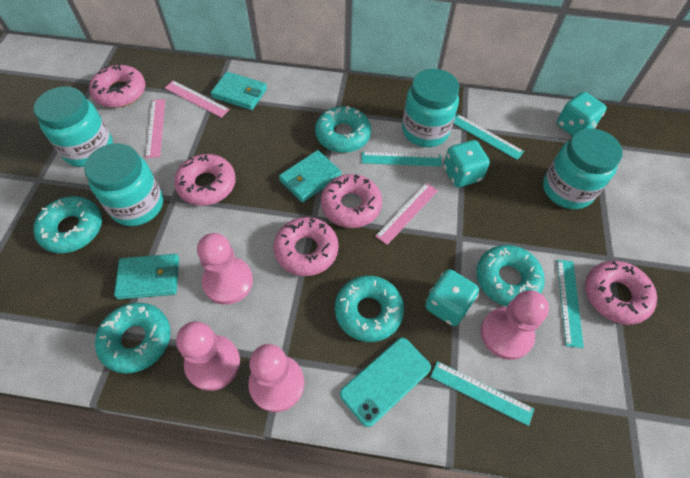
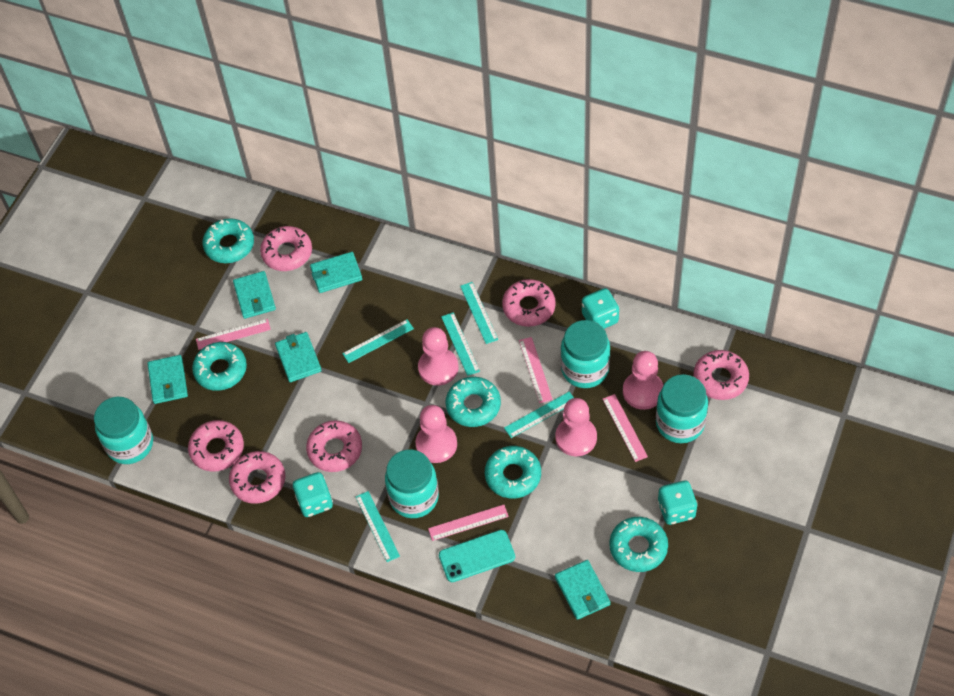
pink donut: 5 -> 6
pink ruler: 3 -> 4
turquoise ruler: 4 -> 5
turquoise wallet: 3 -> 5

